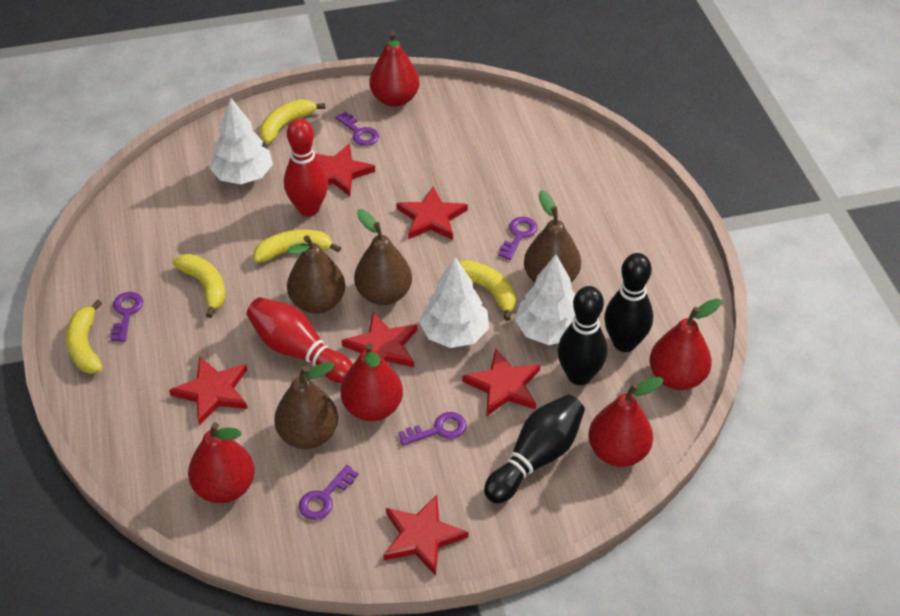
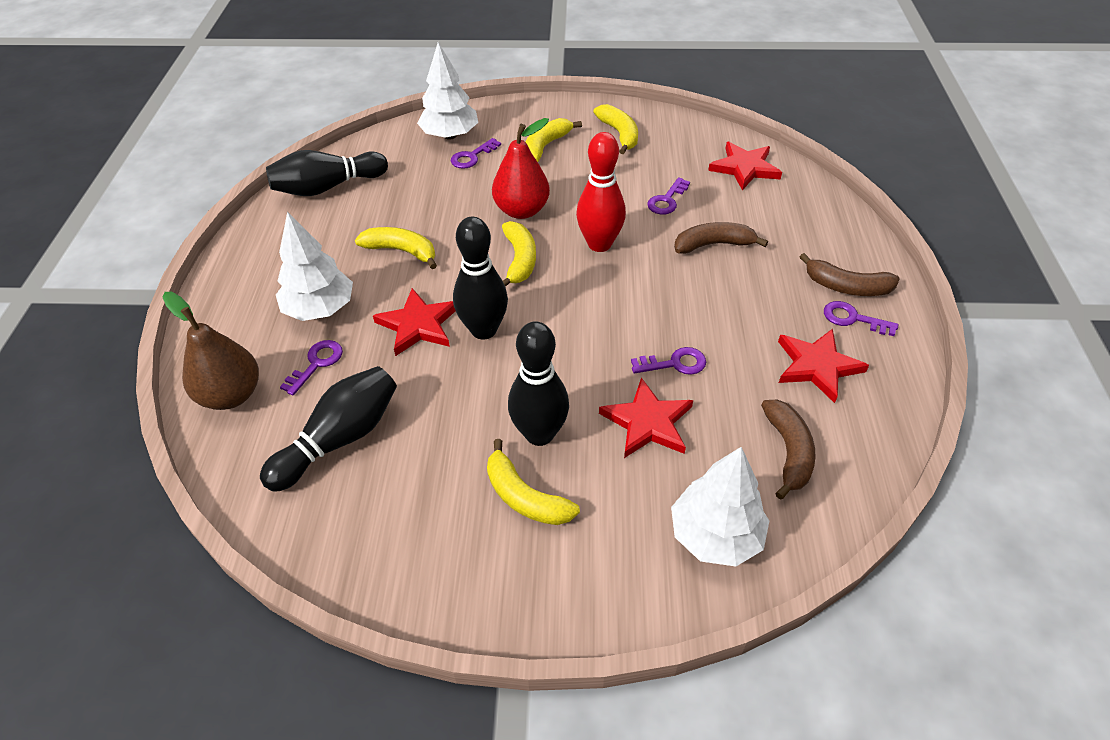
black bowling pin: 3 -> 4
brown banana: 0 -> 3
brown pear: 4 -> 1
red bowling pin: 2 -> 1
red pear: 5 -> 1
red star: 6 -> 4

